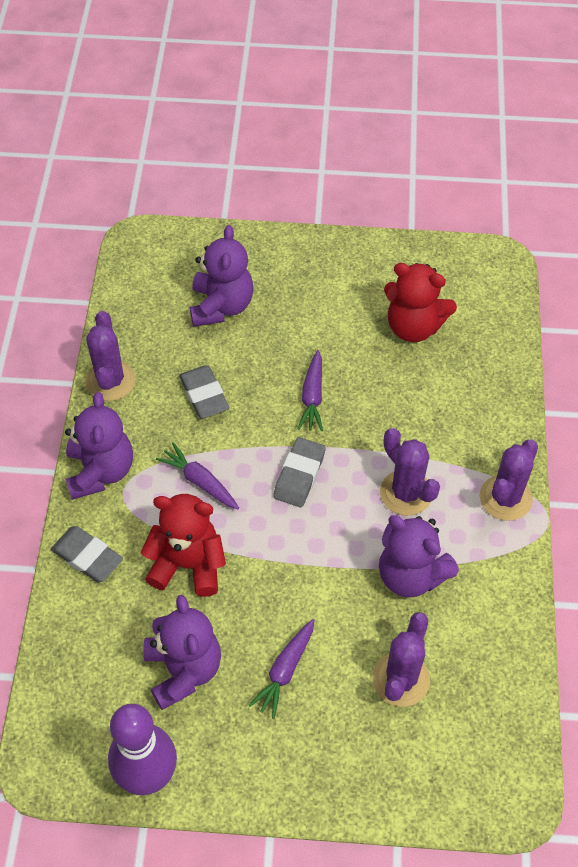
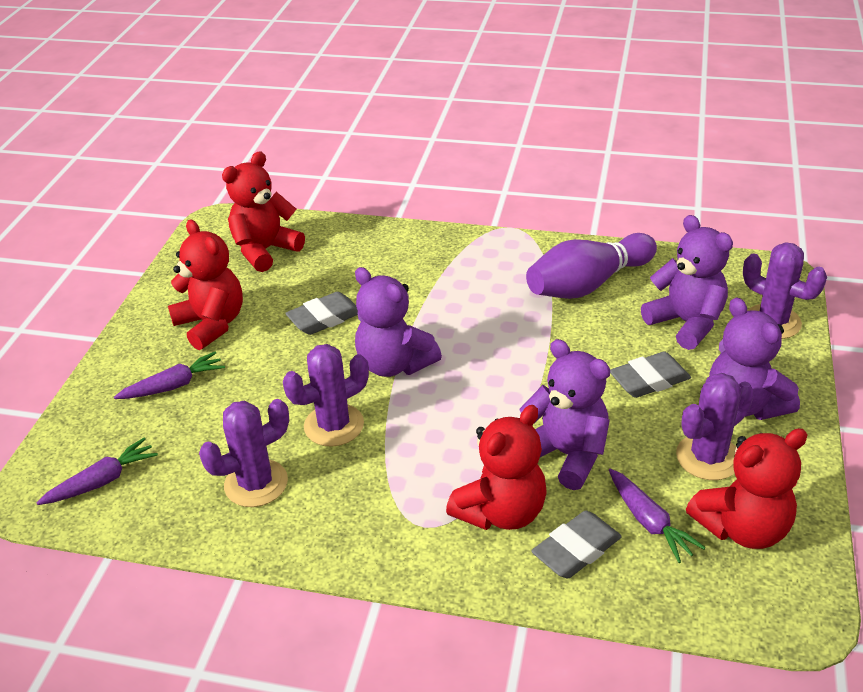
red teddy bear: 2 -> 4

